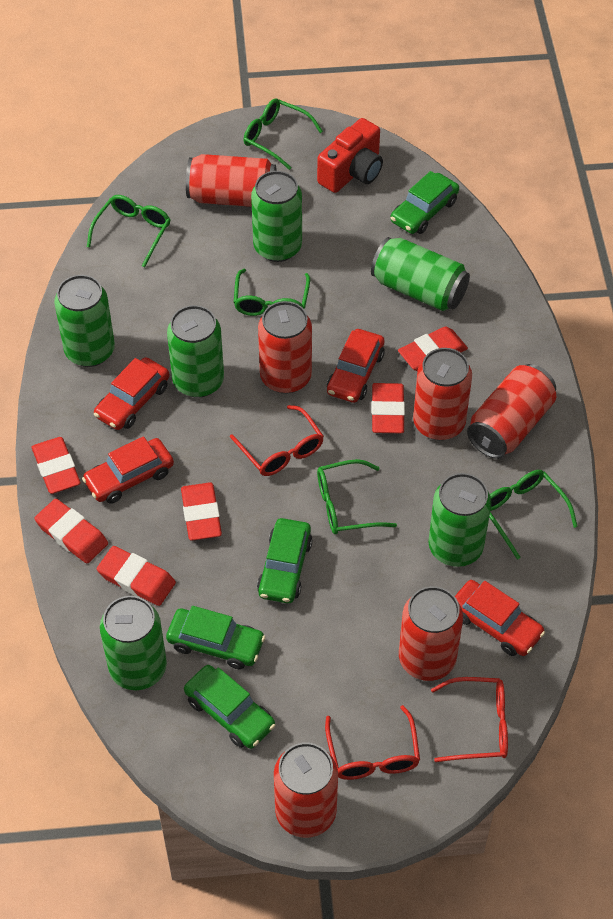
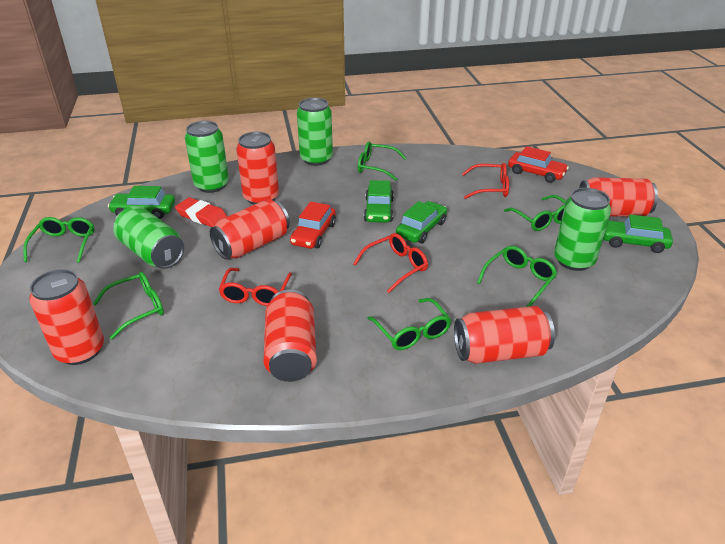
green can: 6 -> 4
green glasses: 5 -> 6
red camera: 1 -> 0
red car: 4 -> 2
red eraser: 6 -> 1

